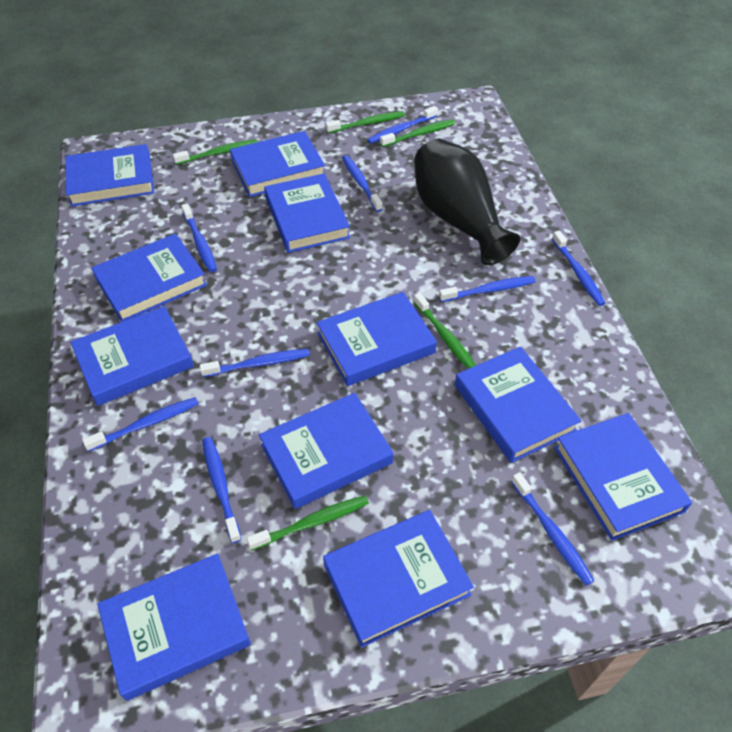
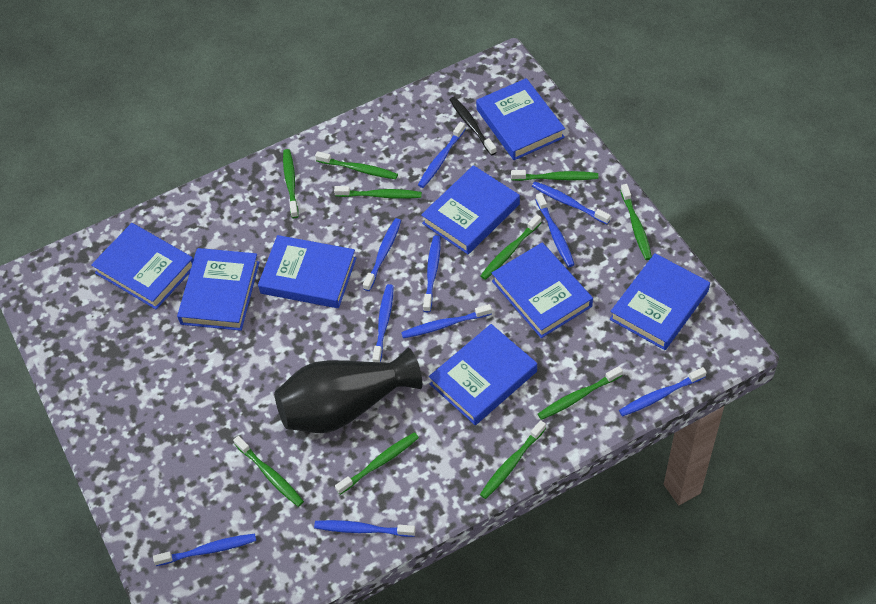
black toothbrush: 0 -> 1
blue book: 11 -> 8
blue toothbrush: 9 -> 10
green toothbrush: 5 -> 10

